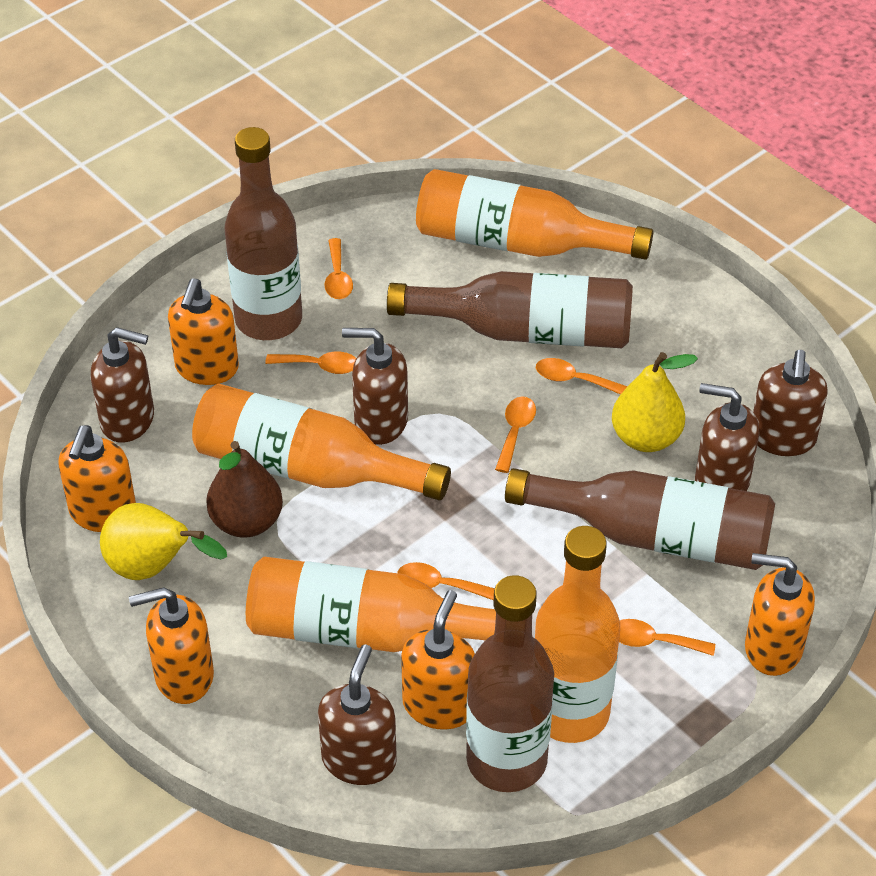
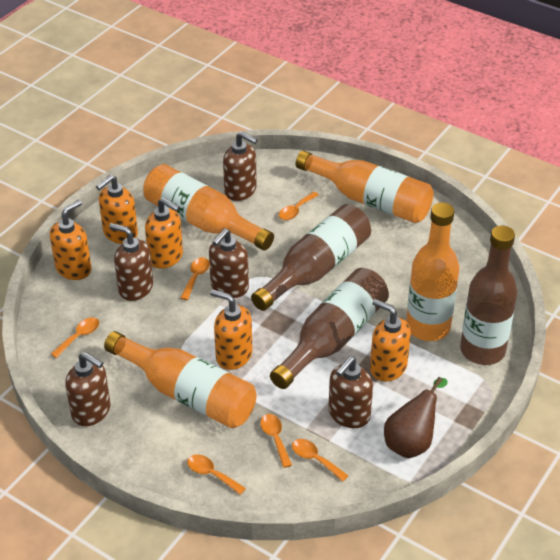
brown bottle: 4 -> 3
yellow pear: 2 -> 0

